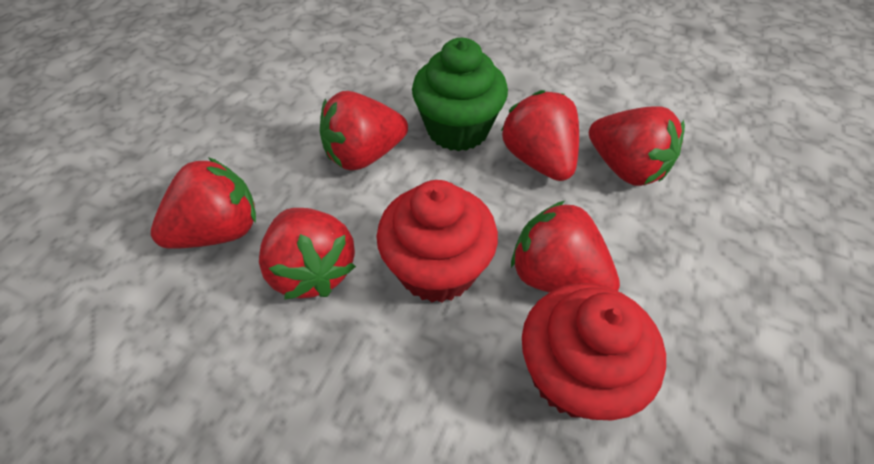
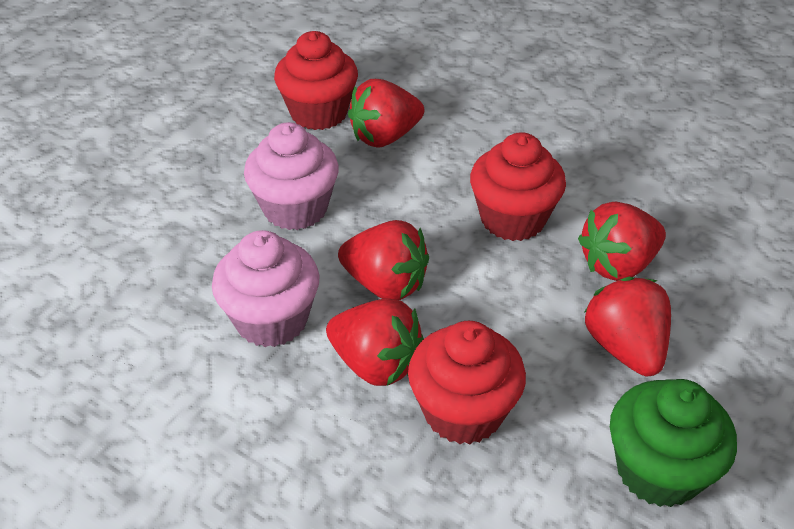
pink cupcake: 0 -> 2
red cupcake: 2 -> 3
red strawberry: 6 -> 5

